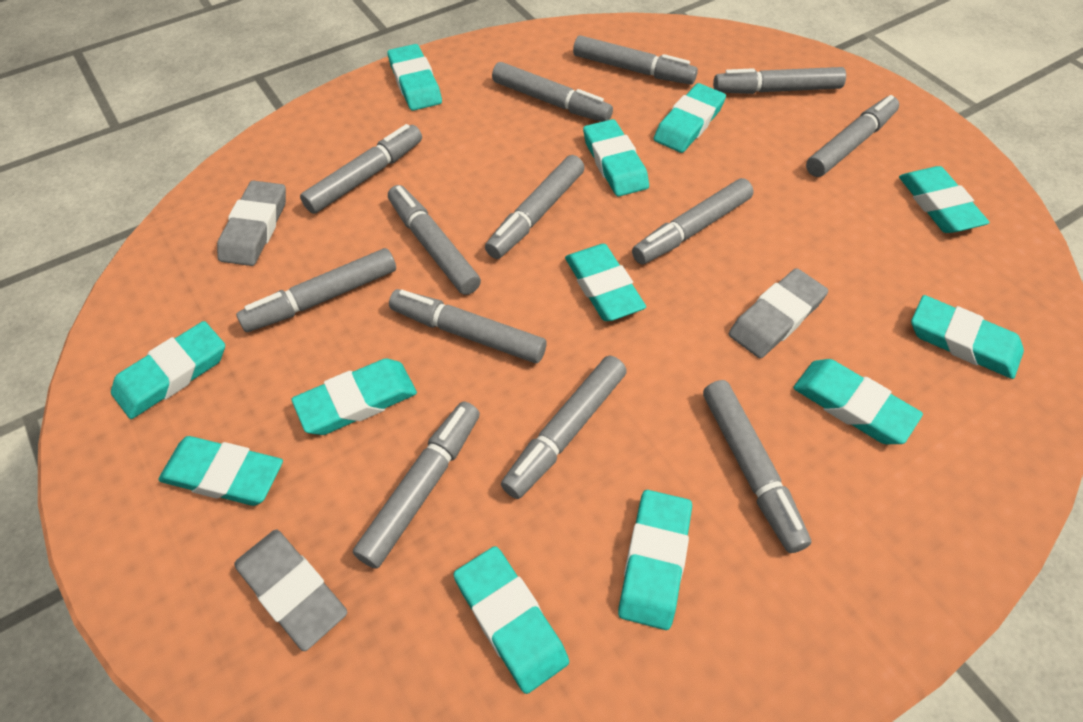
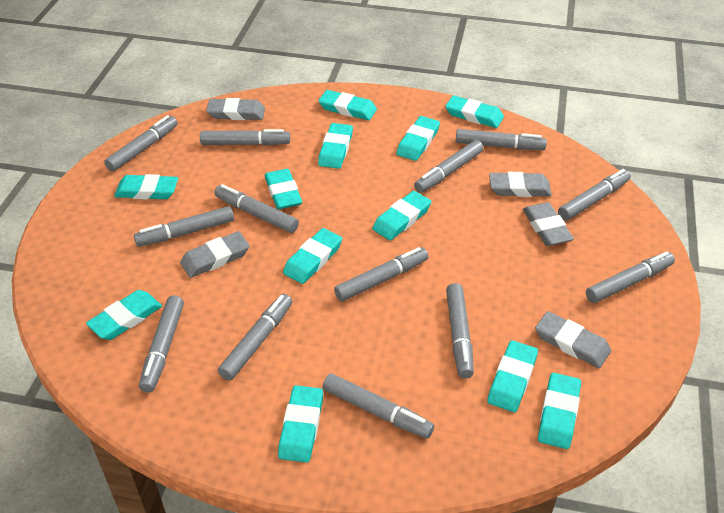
grey eraser: 3 -> 5

